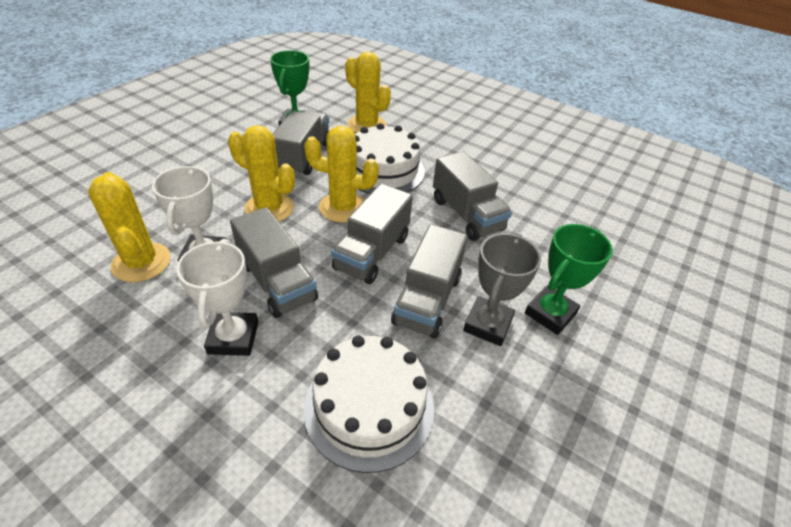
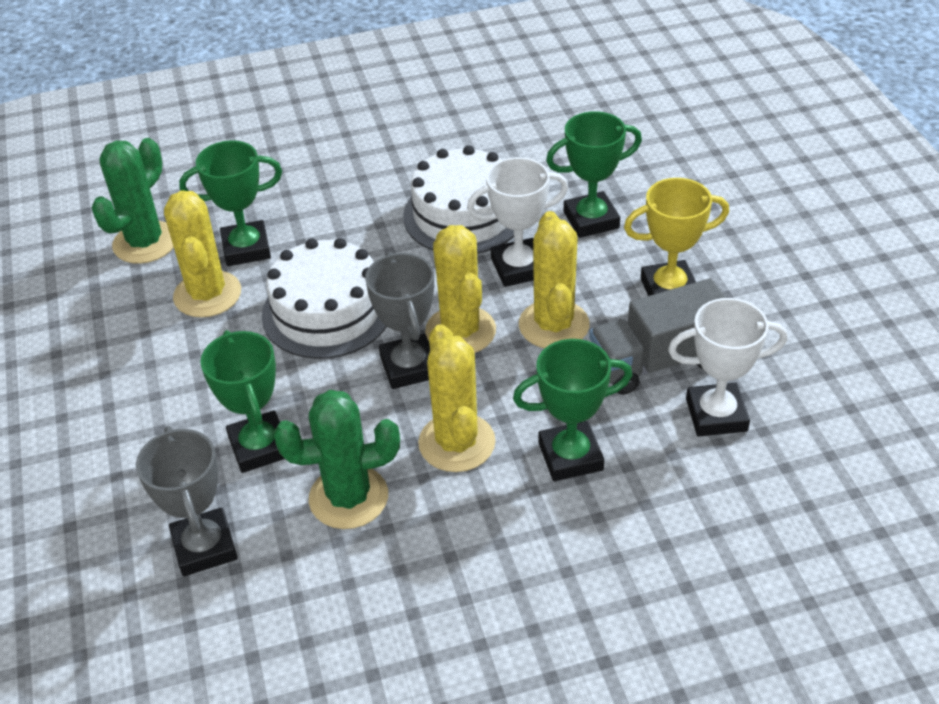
green cactus: 0 -> 2
green trophy: 2 -> 4
grey trophy: 1 -> 2
grey truck: 5 -> 1
yellow trophy: 0 -> 1

